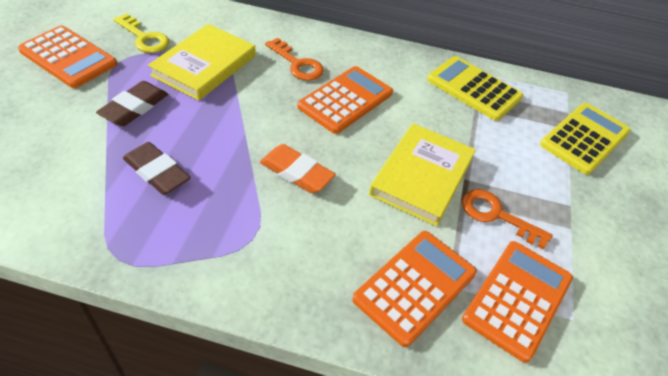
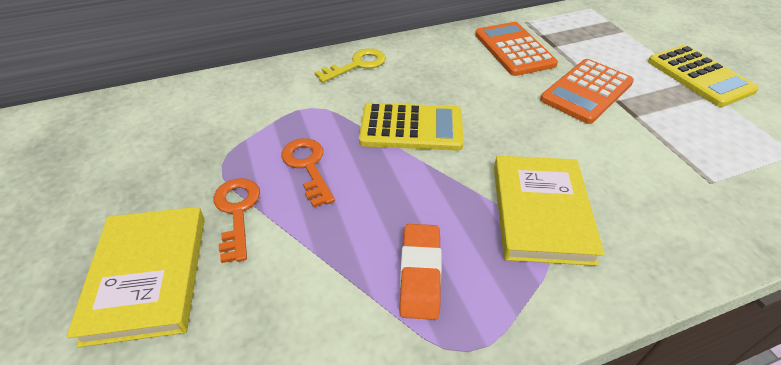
brown eraser: 2 -> 0
orange calculator: 4 -> 2

